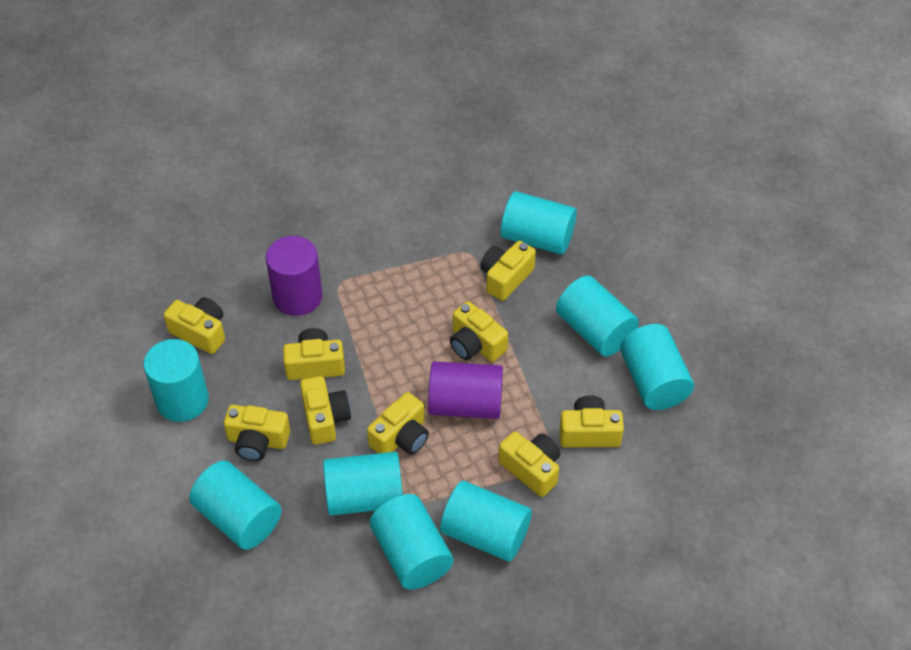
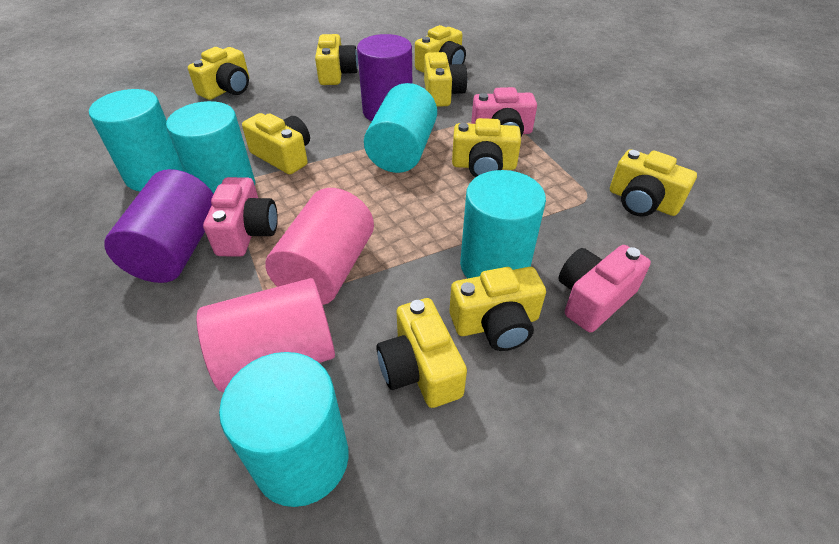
pink camera: 0 -> 3
pink cylinder: 0 -> 2
turquoise cylinder: 8 -> 5

